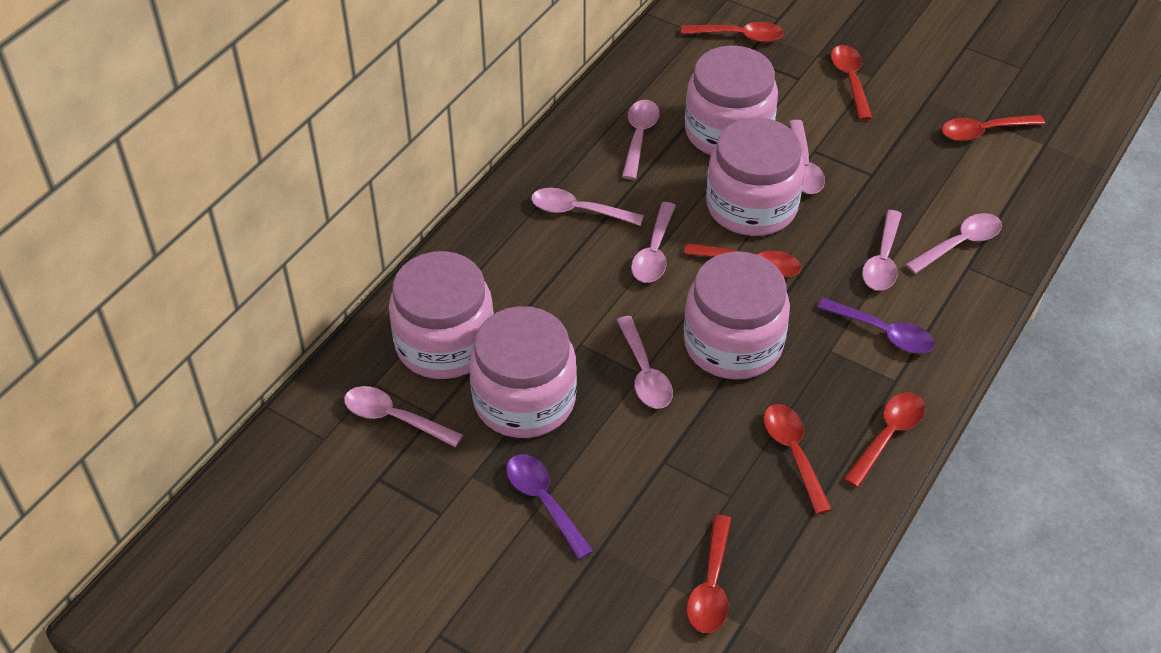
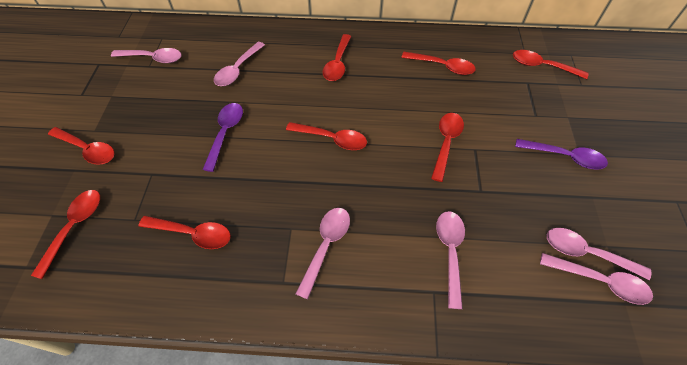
pink jar: 5 -> 0
pink spoon: 8 -> 6
red spoon: 7 -> 8

